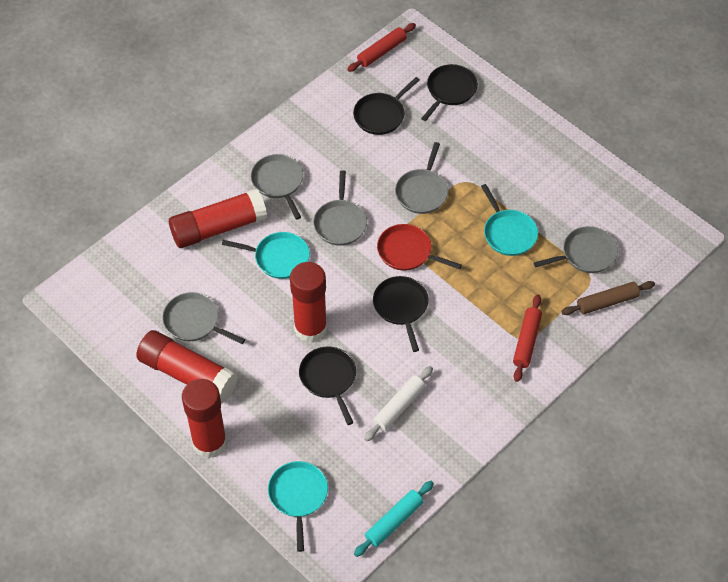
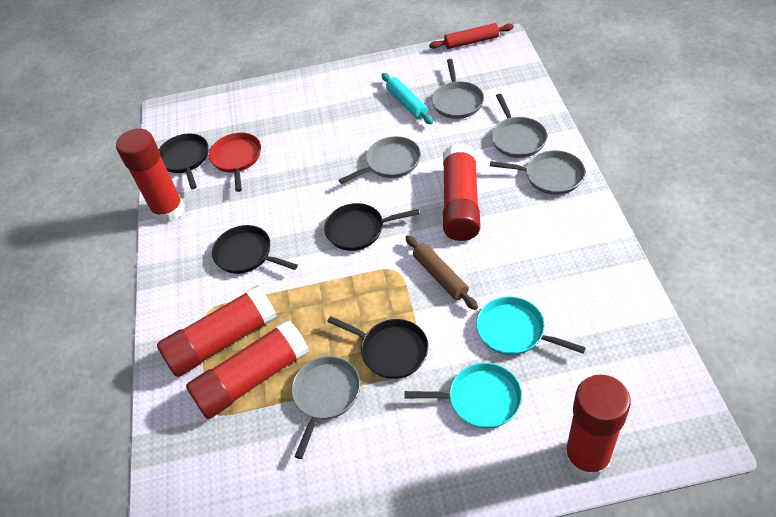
red glue stick: 4 -> 5
red rolling pin: 2 -> 1
turquoise pan: 3 -> 2
white rolling pin: 1 -> 0

